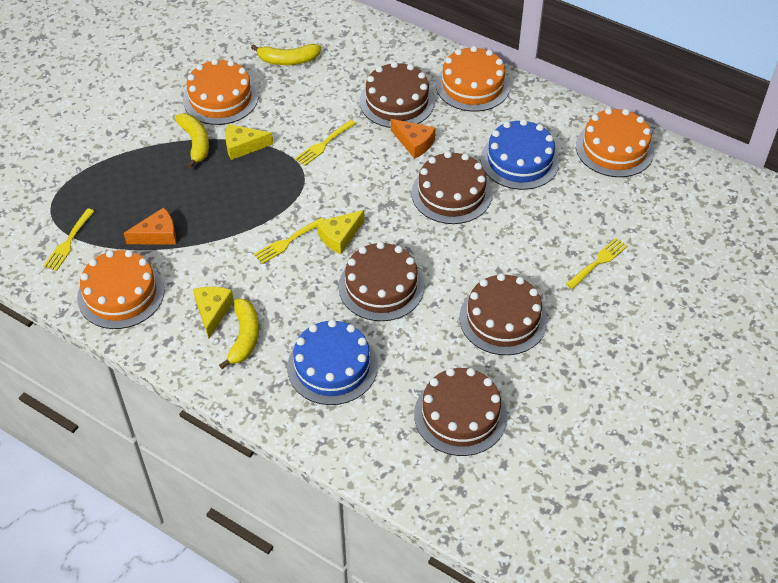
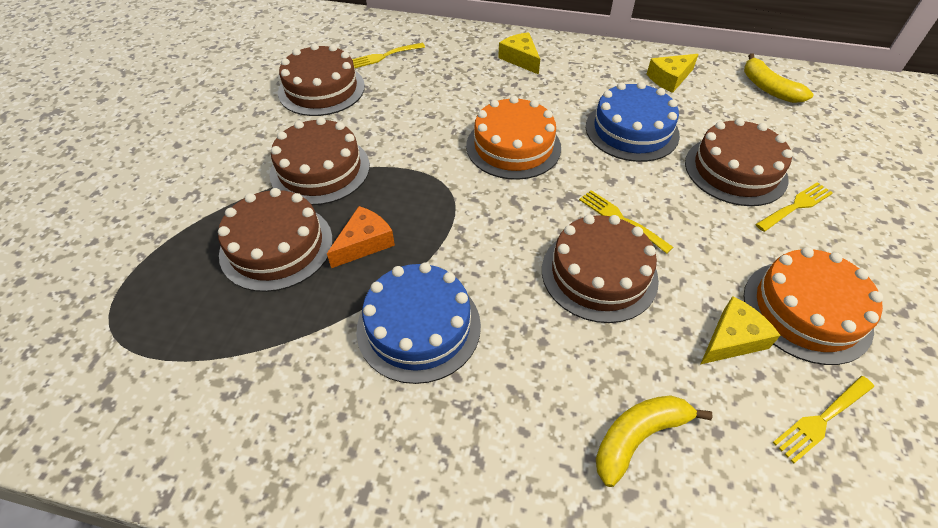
orange cake: 4 -> 2
orange cheese: 2 -> 1
yellow banana: 3 -> 2

